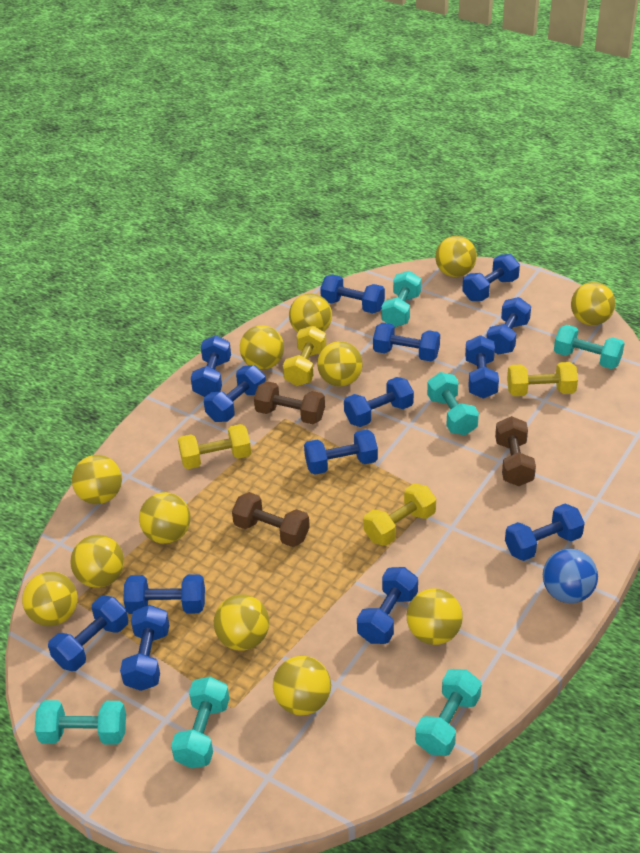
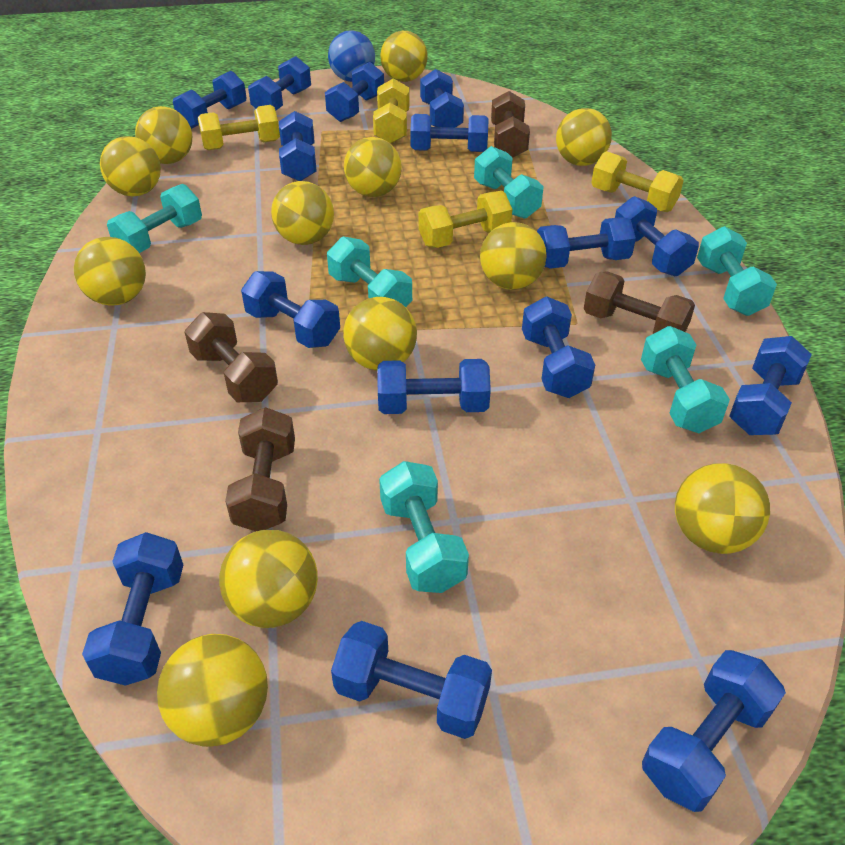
blue dumbbell: 14 -> 15
brown dumbbell: 3 -> 4

